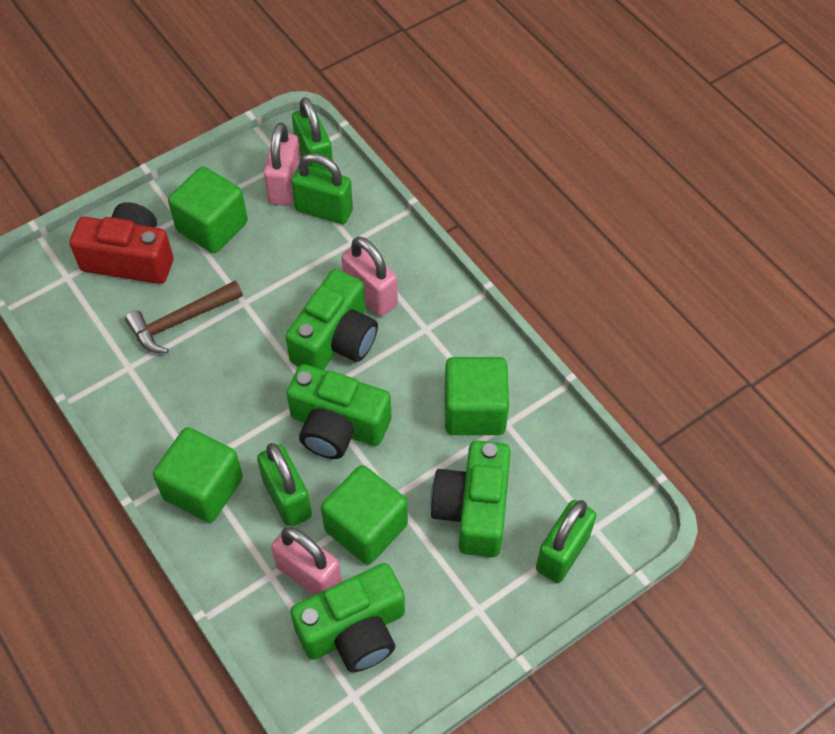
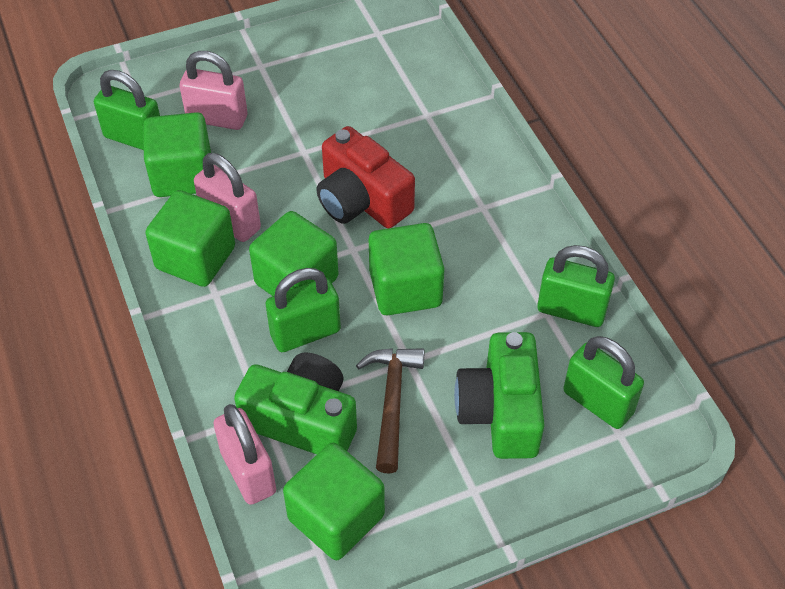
green camera: 4 -> 2
green cube: 4 -> 5

